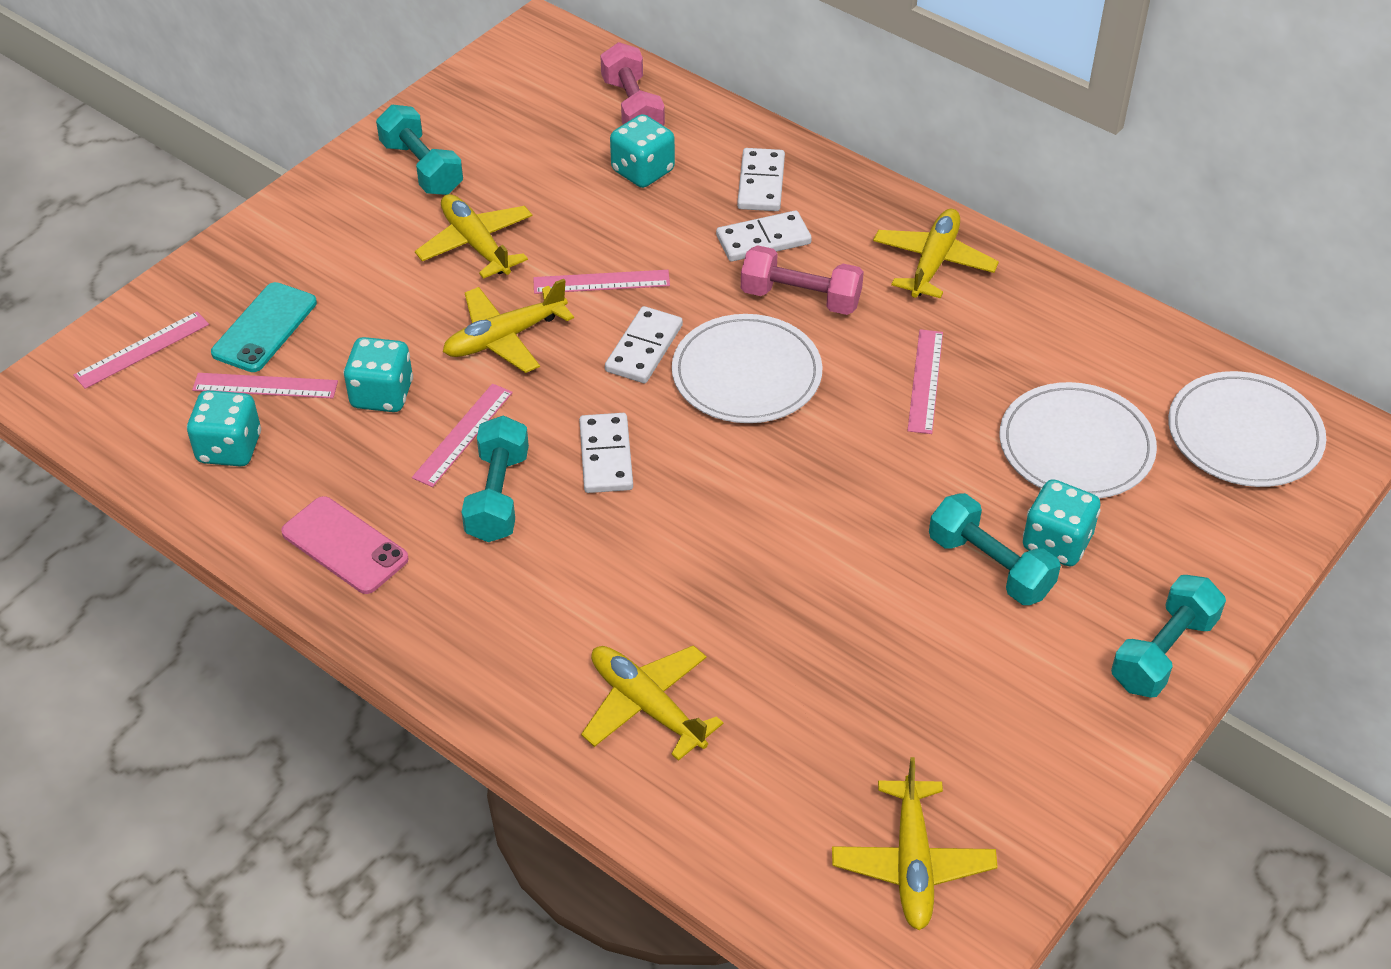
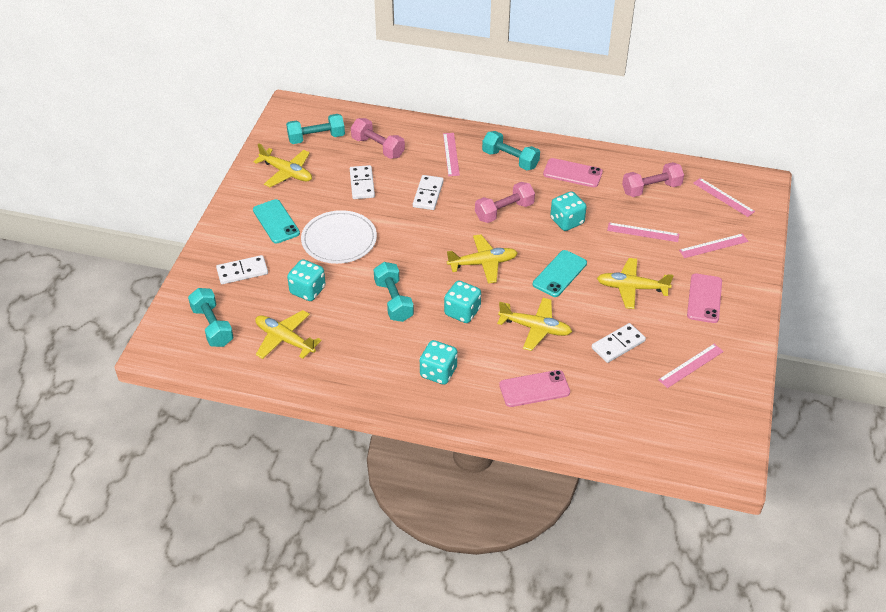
pink dumbbell: 2 -> 3
pink phone: 1 -> 3
turquoise phone: 1 -> 2
white plate: 3 -> 1

